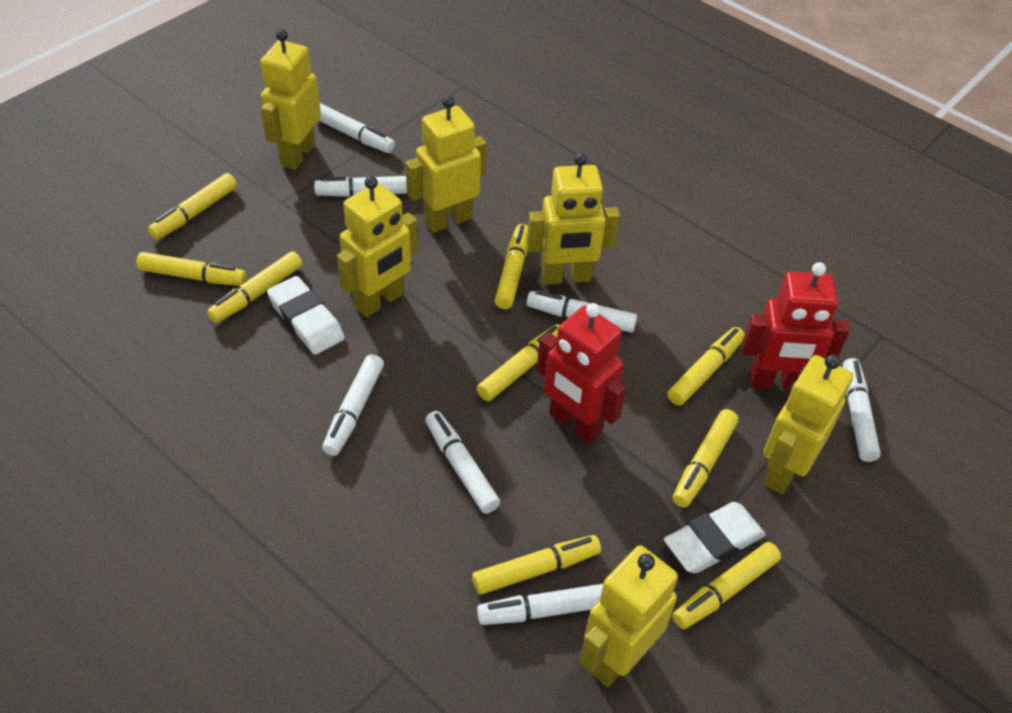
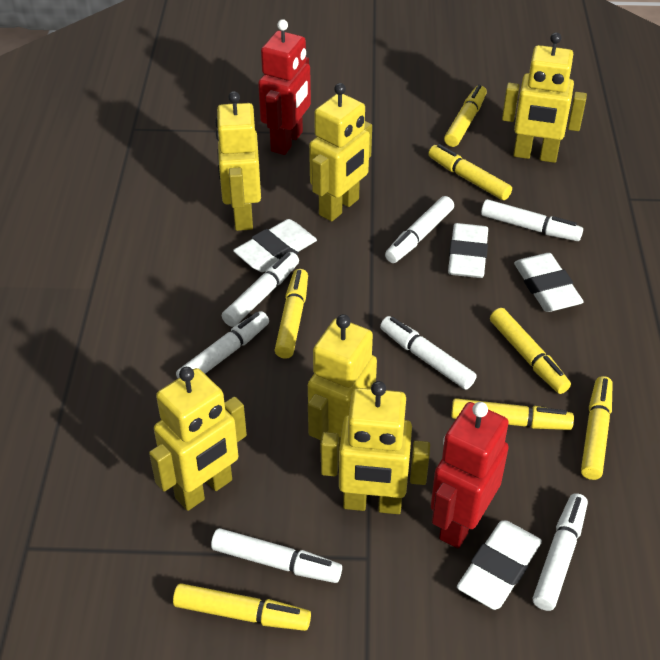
white eraser: 2 -> 4
yellow marker: 9 -> 7

